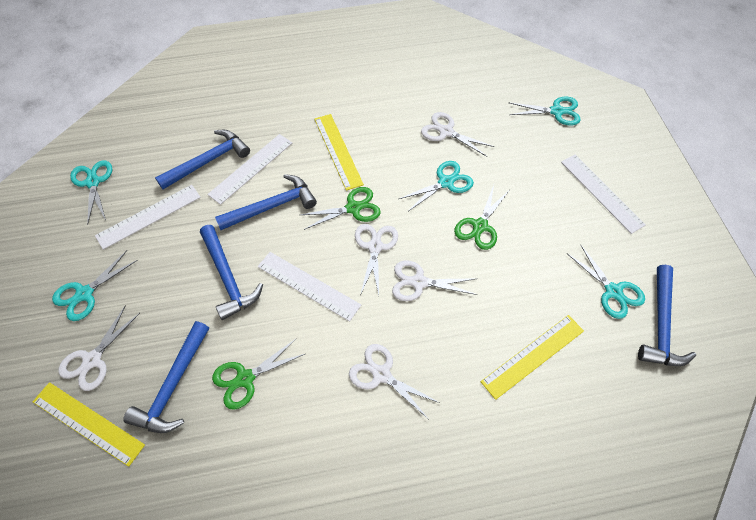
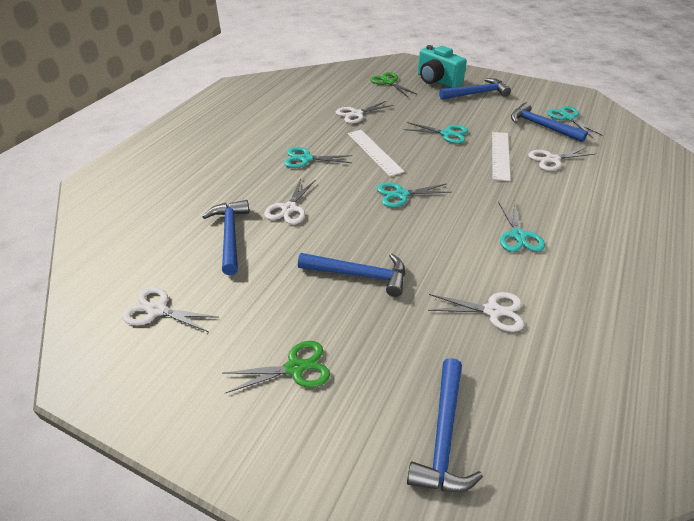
green scissors: 3 -> 2
turquoise camera: 0 -> 1
white ruler: 4 -> 2
yellow ruler: 3 -> 0

